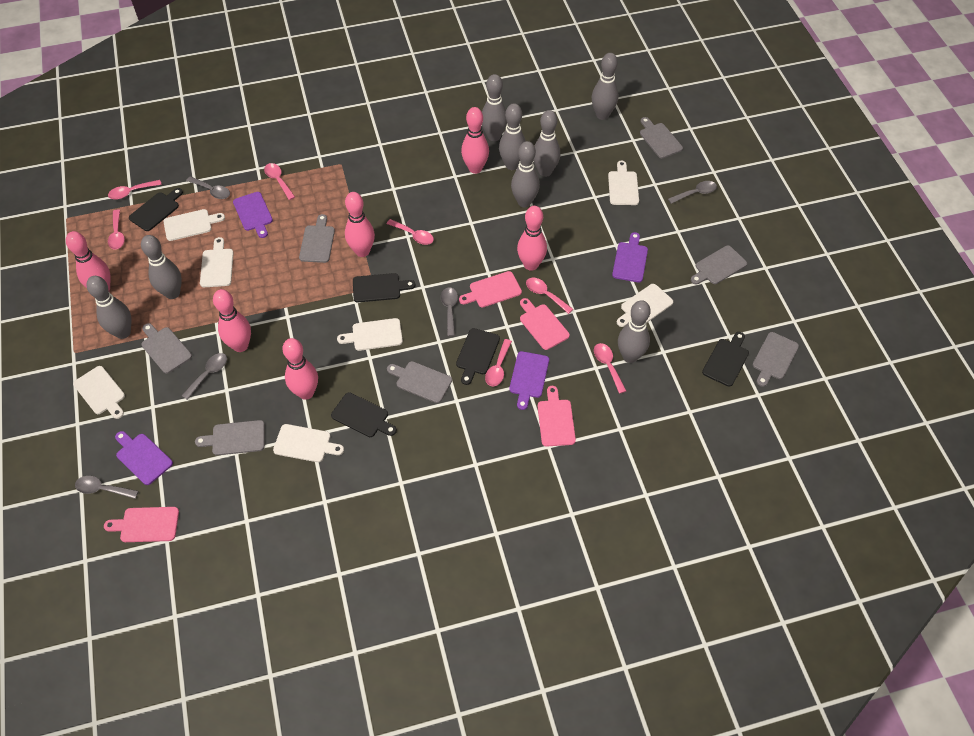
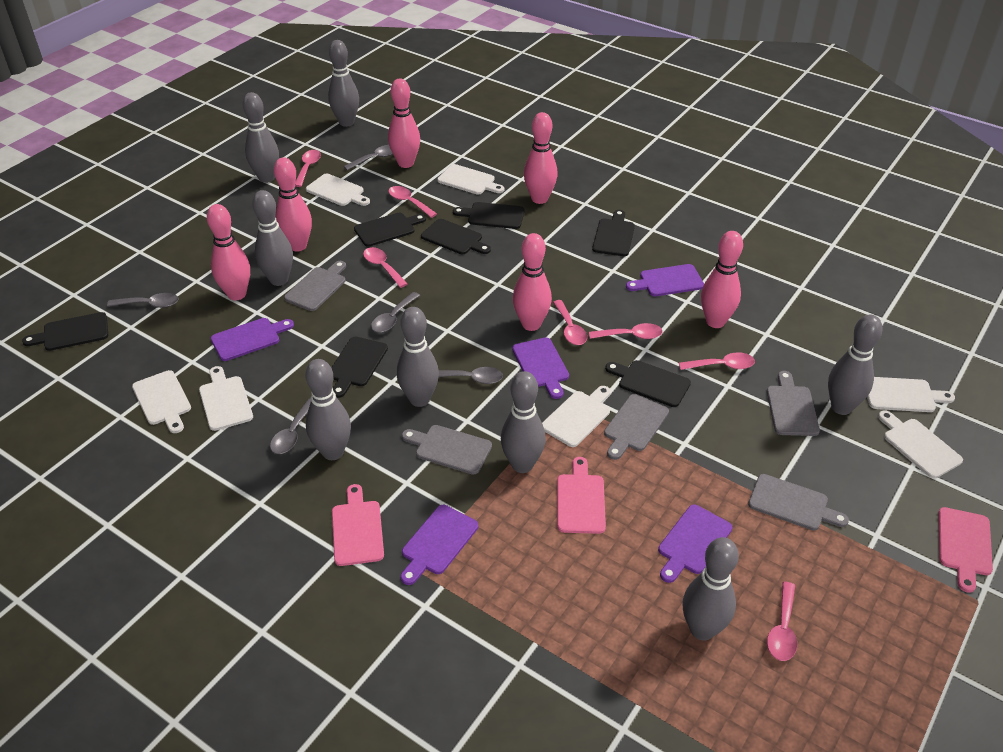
black cutting board: 5 -> 7
grey cutting board: 7 -> 5
pink cutting board: 4 -> 3
purple cutting board: 4 -> 5

